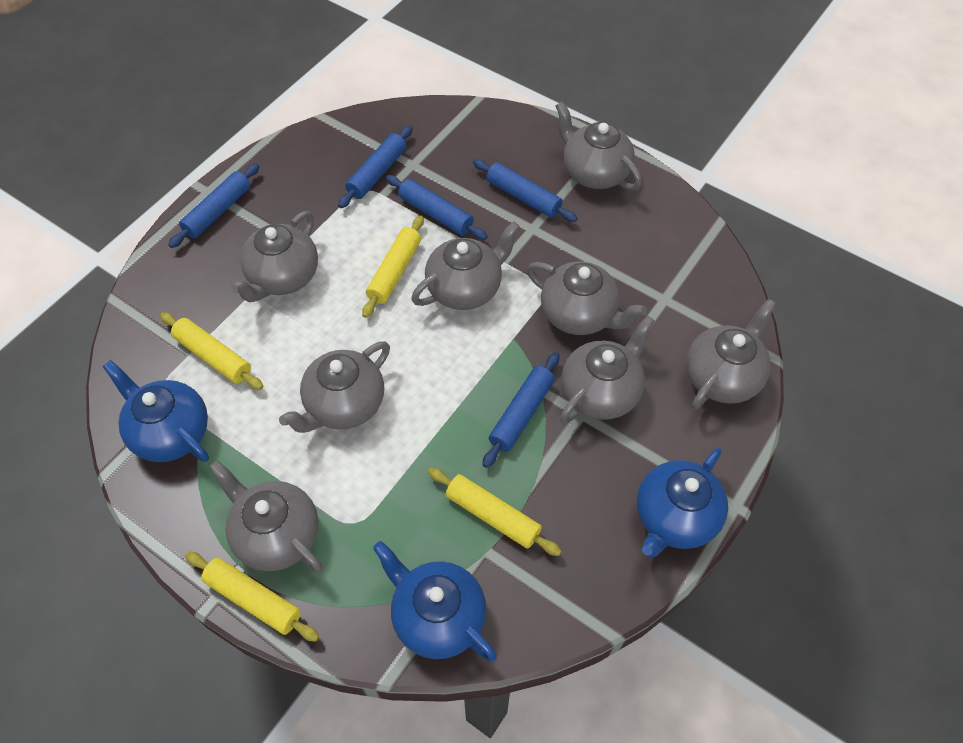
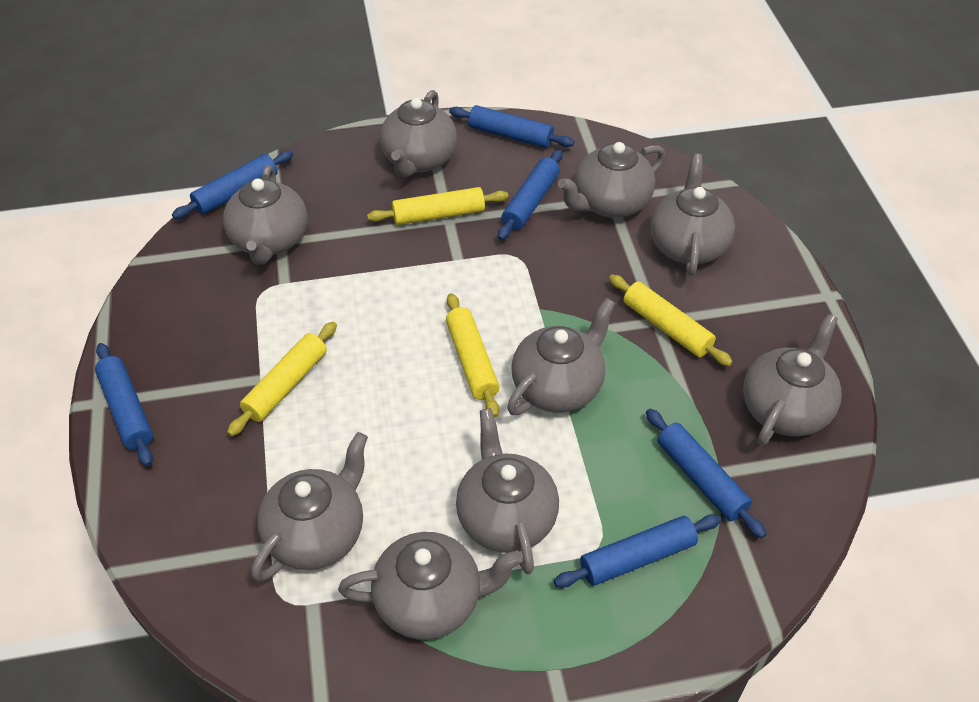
blue rolling pin: 5 -> 6
blue teapot: 3 -> 0
grey teapot: 8 -> 9

